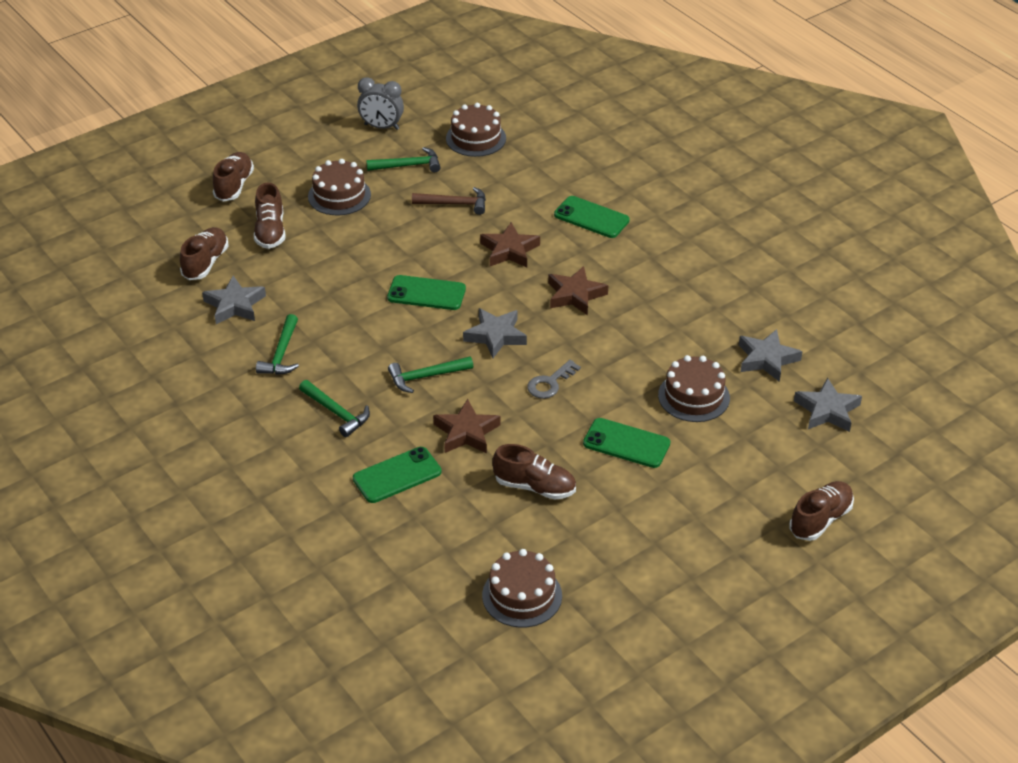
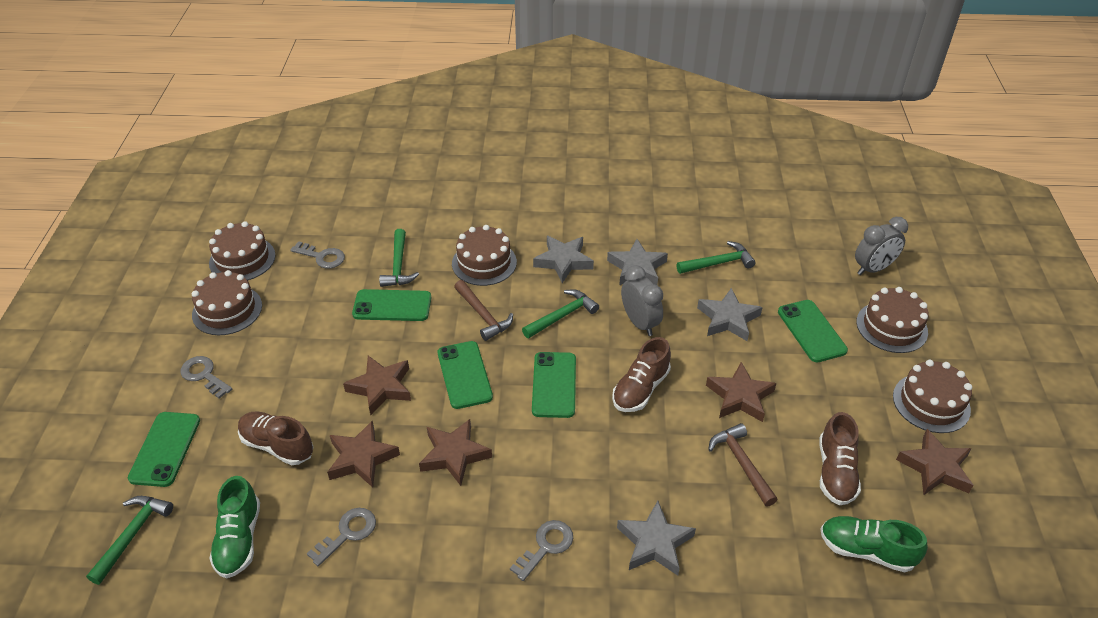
brown cake: 4 -> 5
brown hammer: 1 -> 2
brown shoe: 5 -> 3
brown star: 3 -> 5
green phone: 4 -> 5
green shoe: 0 -> 2
grey clock: 1 -> 2
grey key: 1 -> 4

